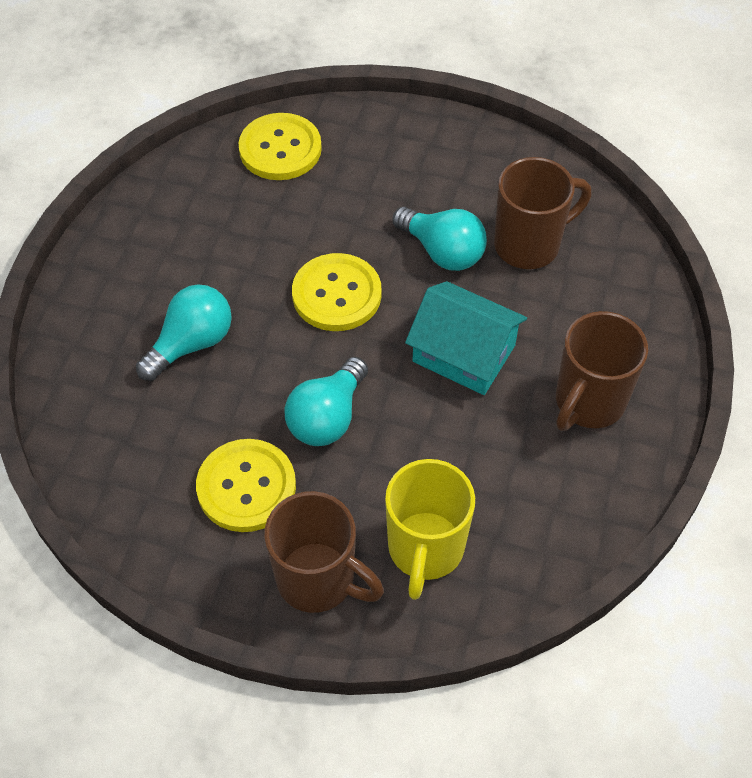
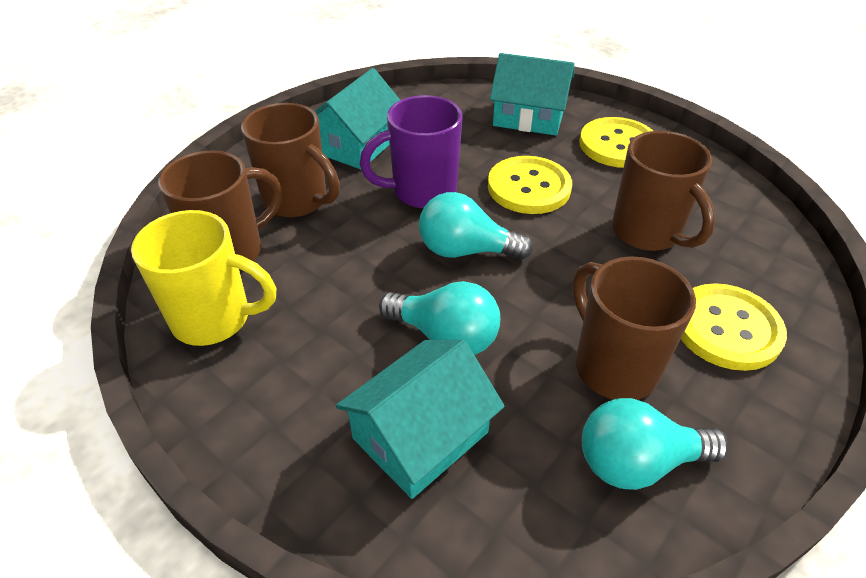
brown mug: 3 -> 4
purple mug: 0 -> 1
turquoise house: 1 -> 3

